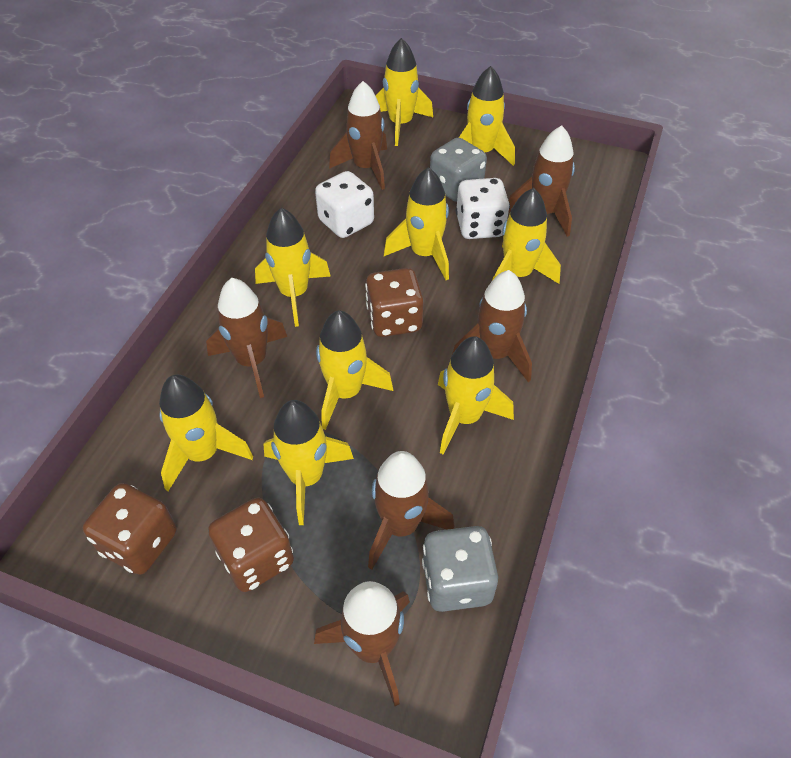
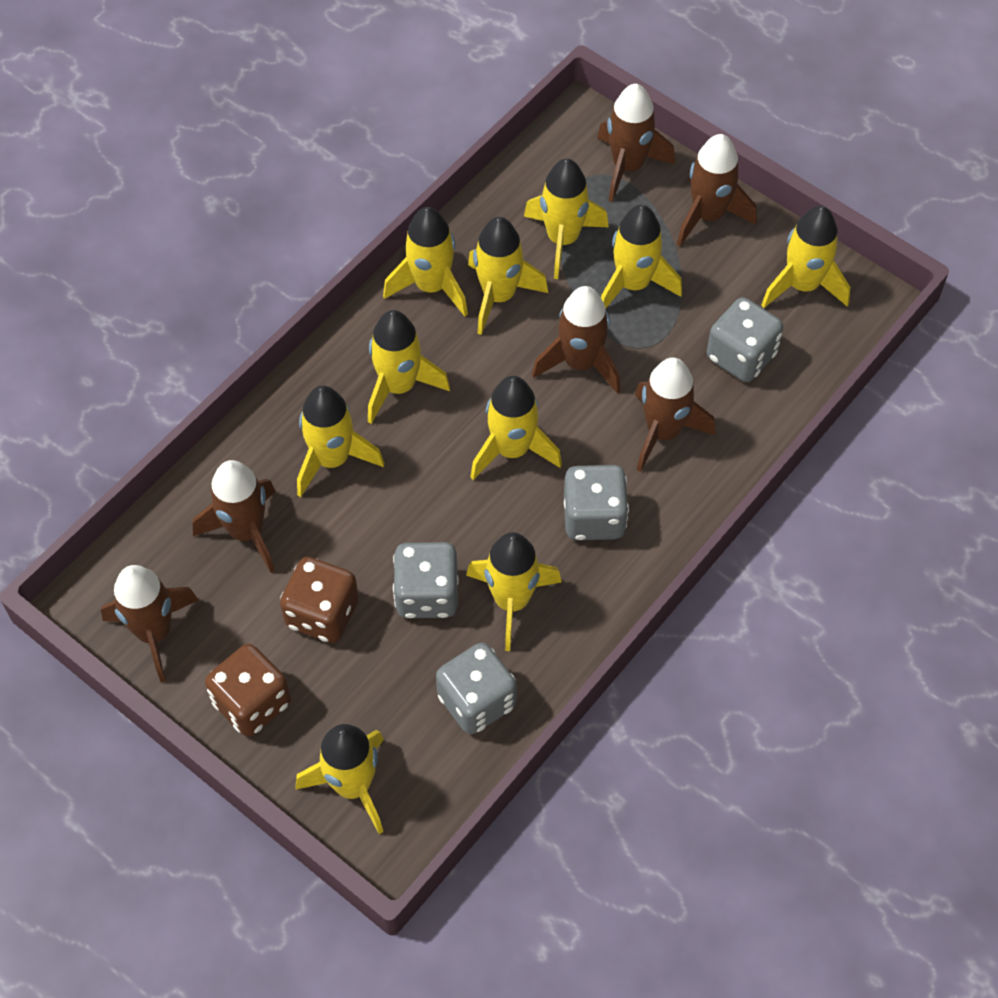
brown dice: 3 -> 2
grey dice: 2 -> 4
white dice: 2 -> 0
yellow rocket: 9 -> 10

